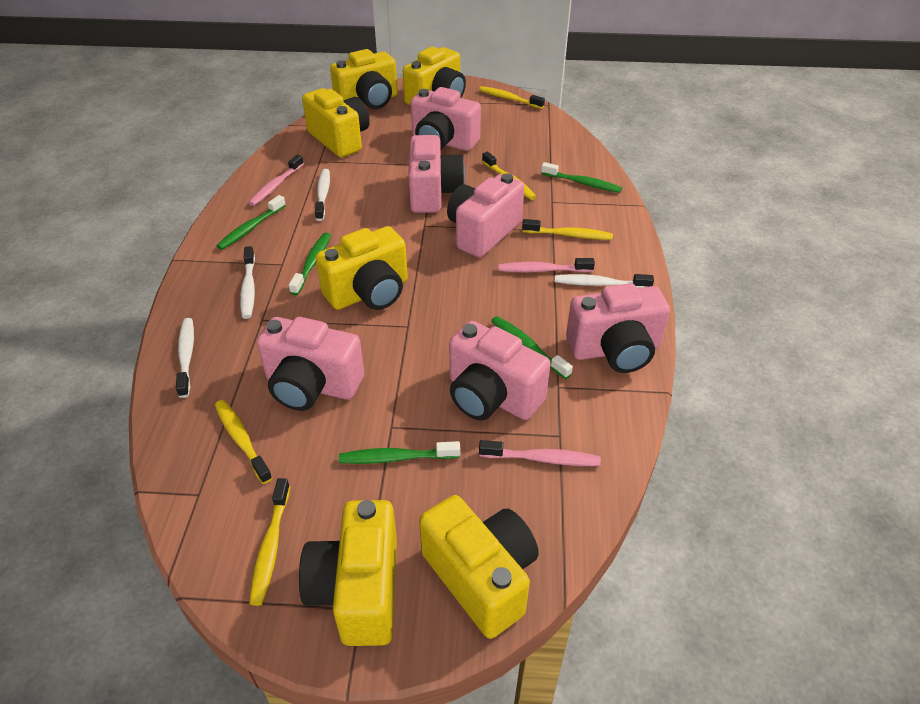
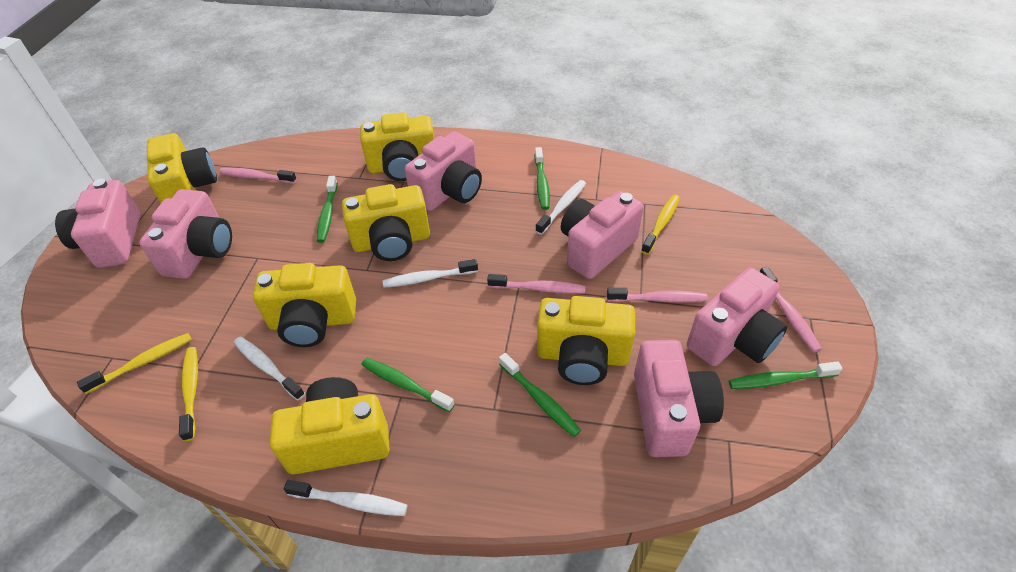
pink toothbrush: 3 -> 4
yellow toothbrush: 5 -> 3

